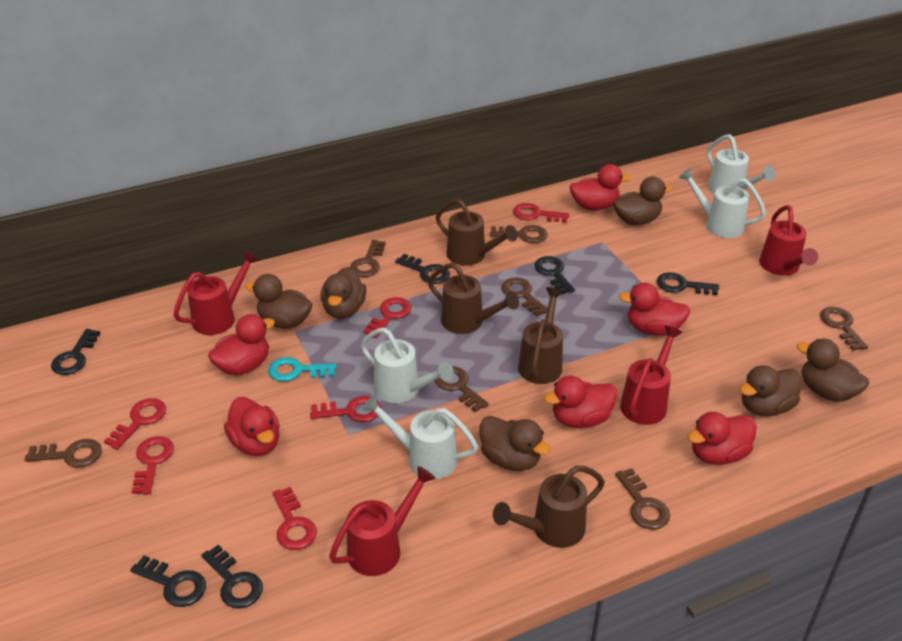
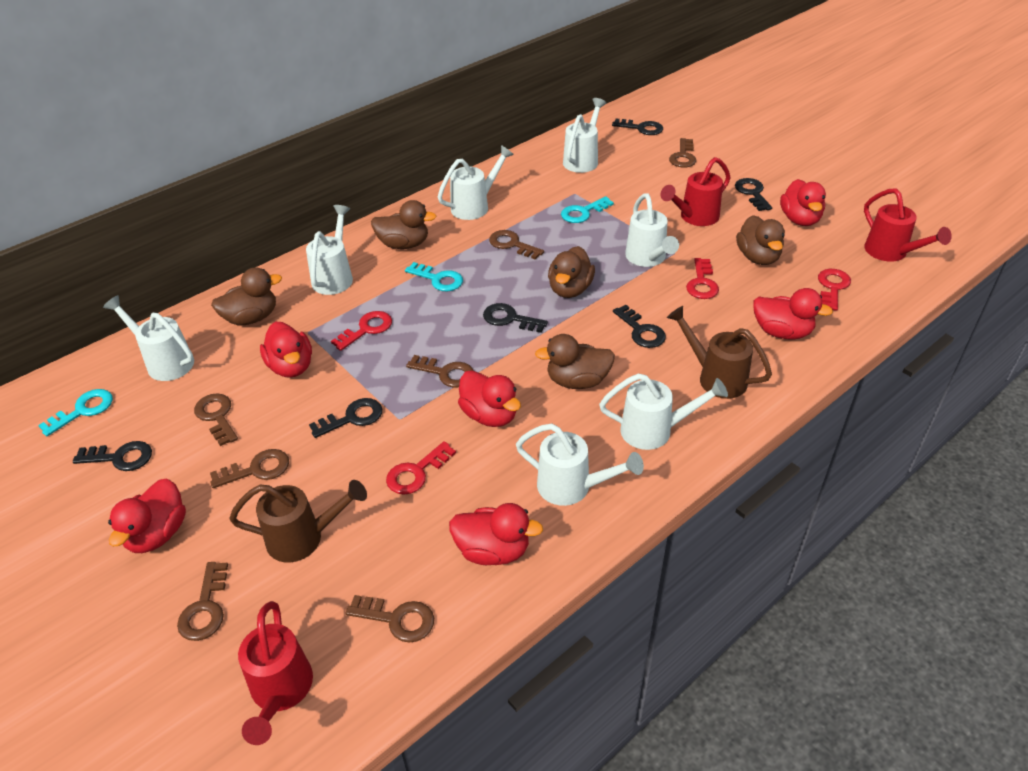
brown duck: 6 -> 5
brown watering can: 4 -> 2
red key: 6 -> 4
red watering can: 4 -> 3
turquoise key: 1 -> 3
white watering can: 4 -> 7

